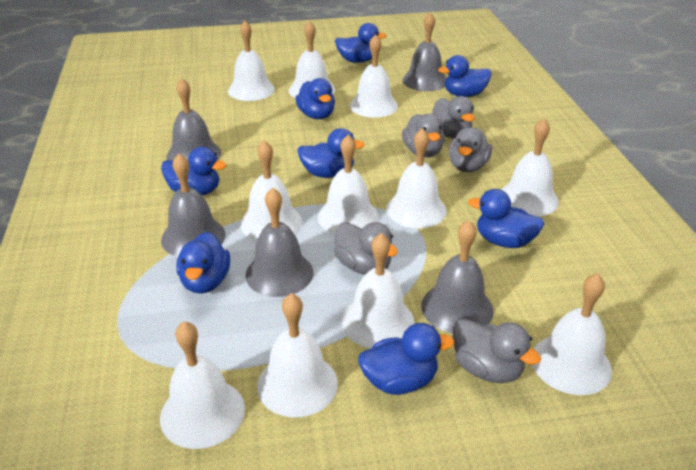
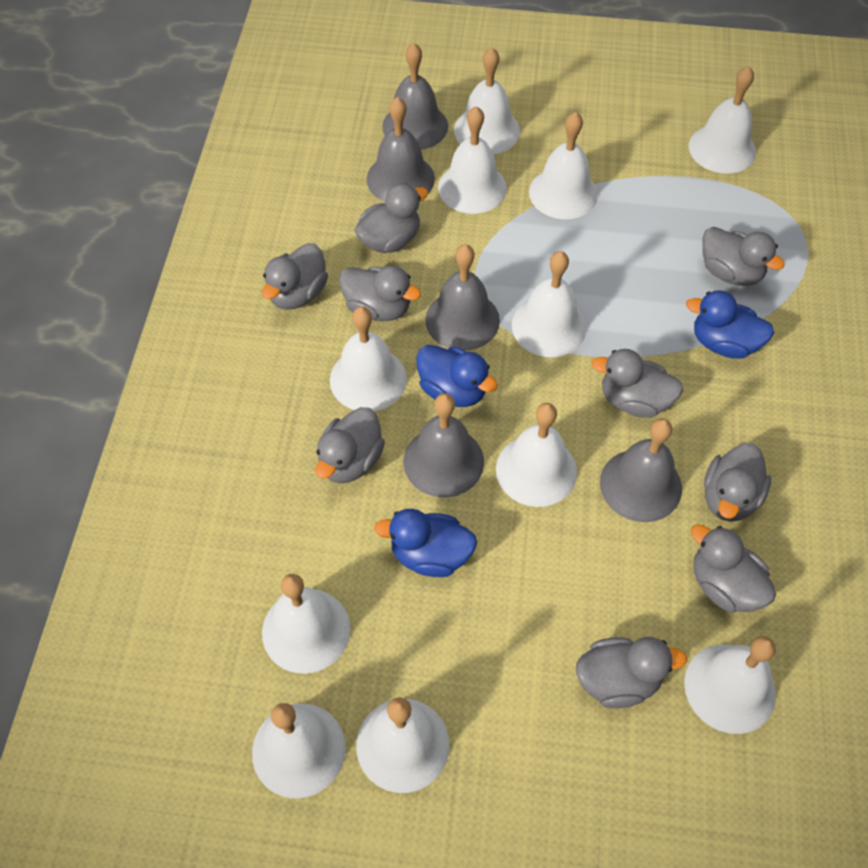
blue duck: 8 -> 3
grey duck: 5 -> 9

